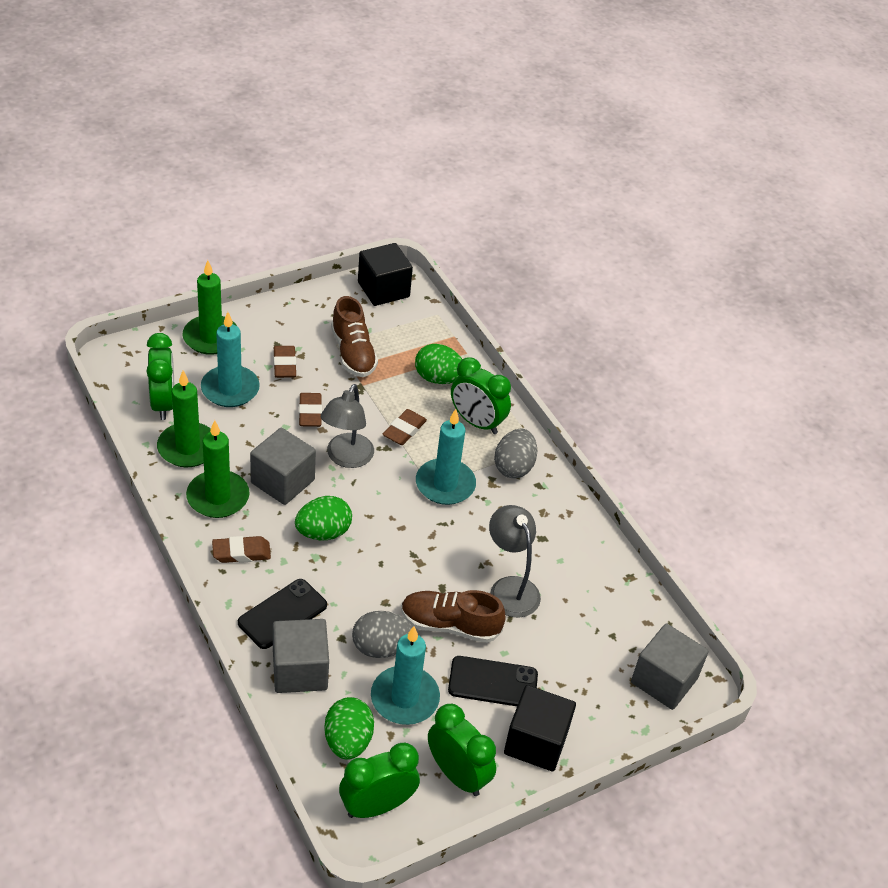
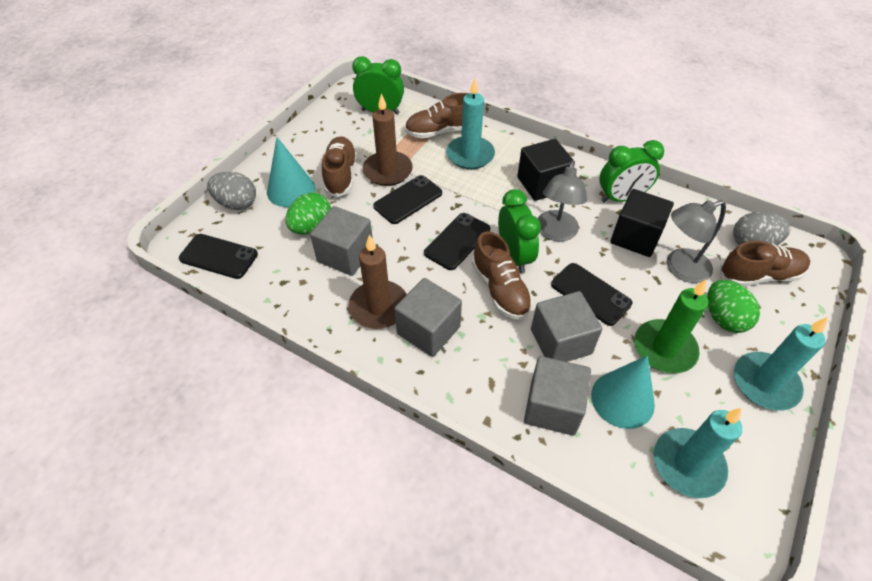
black phone: 2 -> 4
brown candle: 0 -> 2
brown eraser: 4 -> 0
brown shoe: 2 -> 4
green candle: 3 -> 1
green clock: 4 -> 3
green egg: 3 -> 2
grey cube: 3 -> 4
turquoise cone: 0 -> 2

